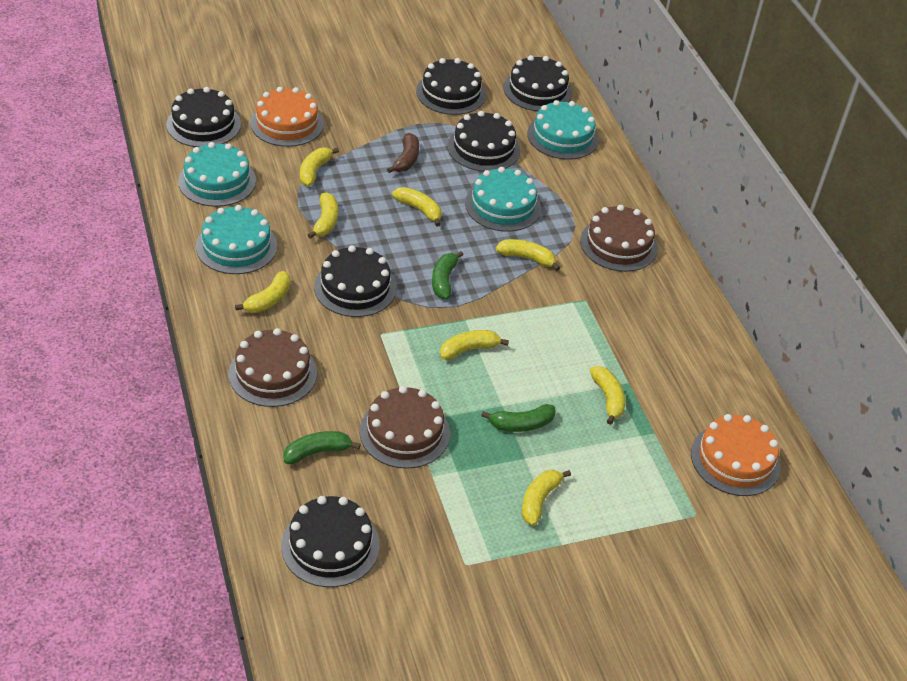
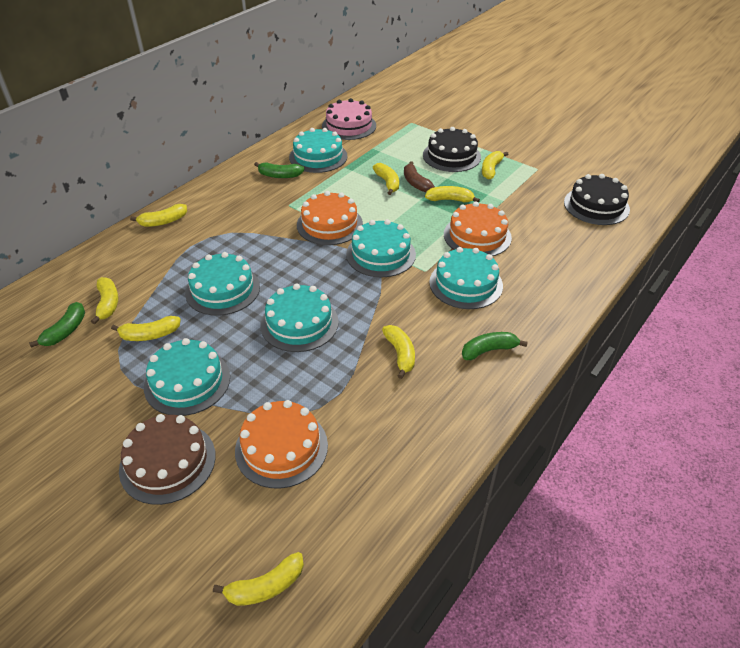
black cake: 6 -> 2
brown cake: 3 -> 1
orange cake: 2 -> 3
pink cake: 0 -> 1
turquoise cake: 4 -> 6

